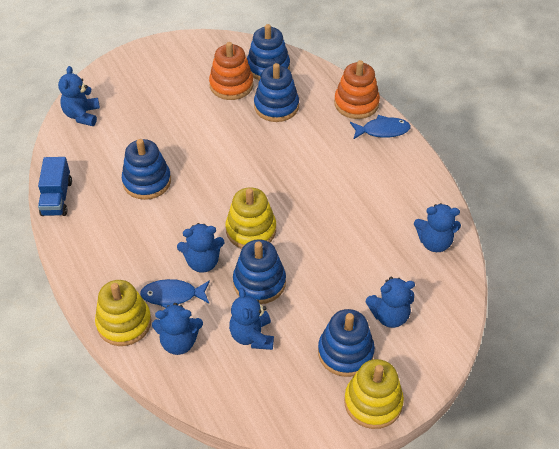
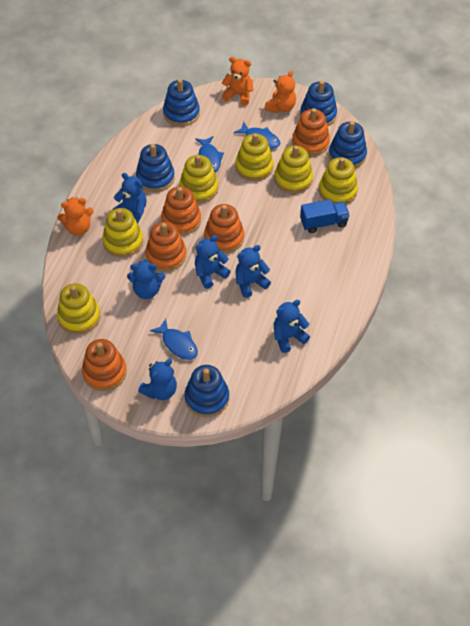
blue fish: 2 -> 3
orange stacking toy: 2 -> 5
orange teddy bear: 0 -> 3
yellow stacking toy: 3 -> 6

